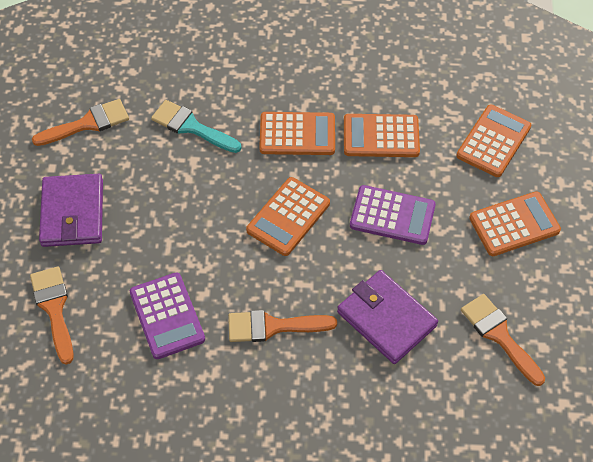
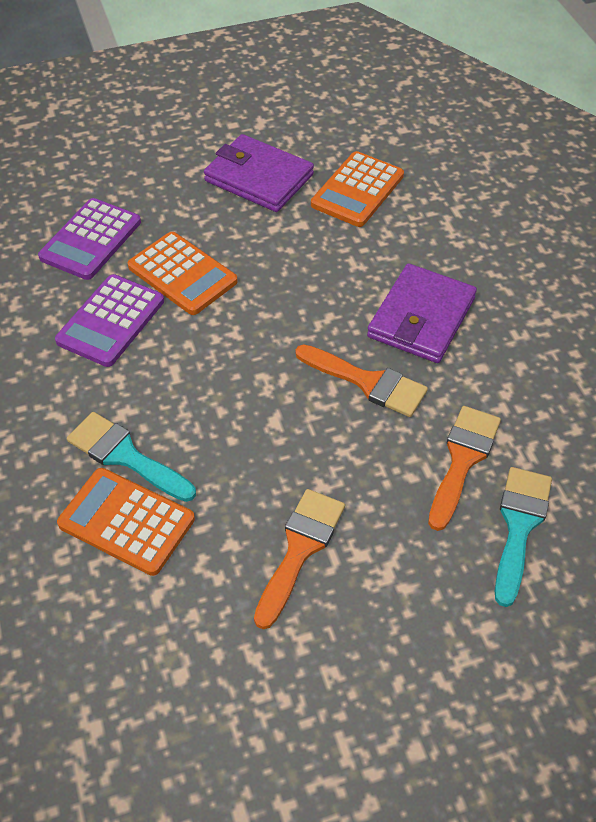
orange brush: 4 -> 3
orange calculator: 5 -> 3
turquoise brush: 1 -> 2

